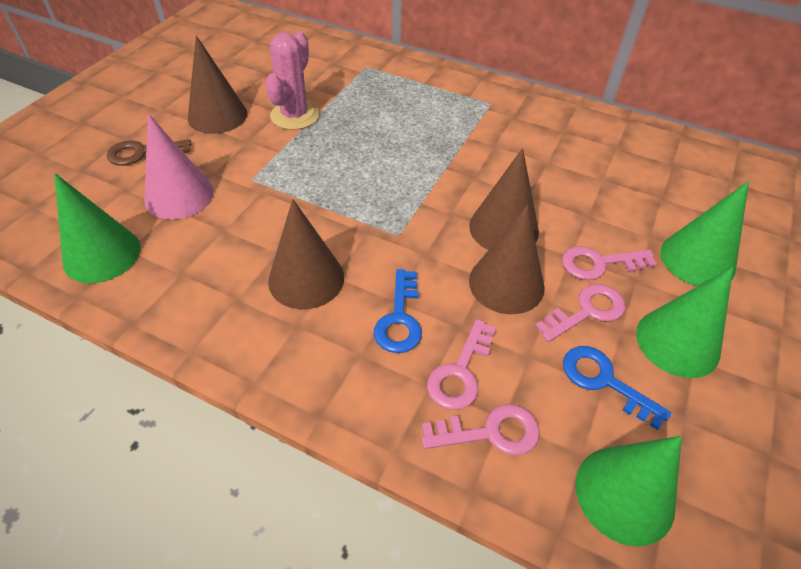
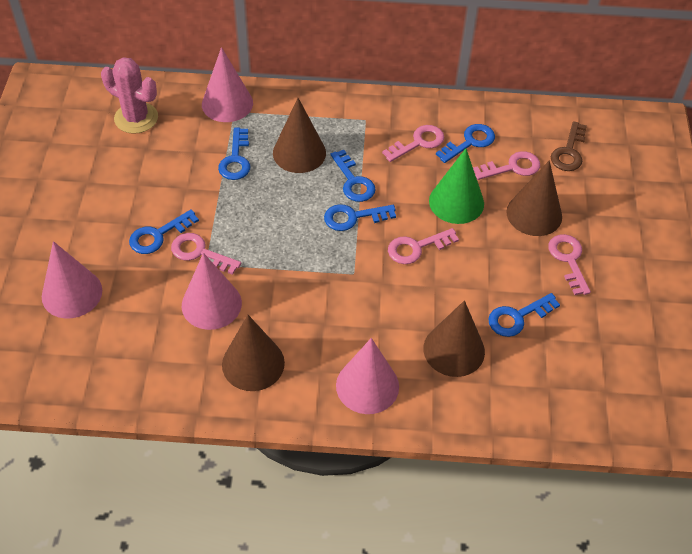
blue key: 2 -> 6
green cone: 4 -> 1
pink cone: 1 -> 4
pink key: 4 -> 5

